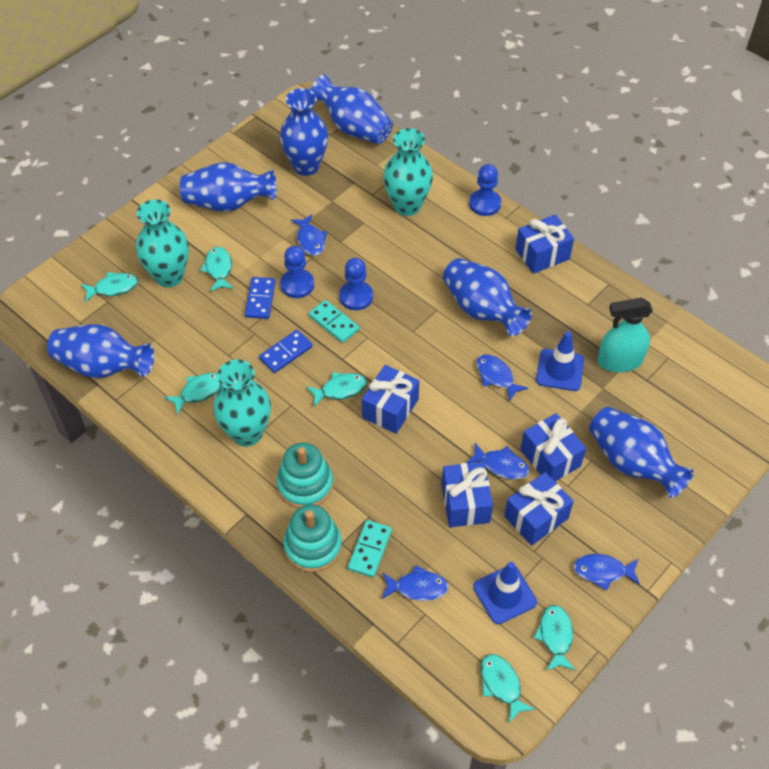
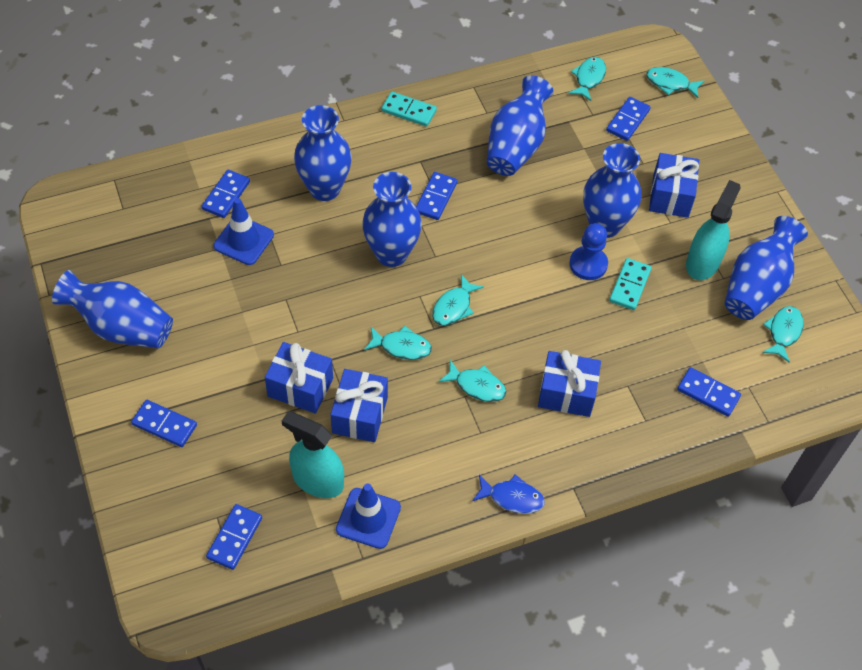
blue domino: 2 -> 6
blue fish: 5 -> 1
blue gift: 5 -> 4
blue pawn: 3 -> 1
turquoise spray bottle: 1 -> 2
turquoise stacking toy: 2 -> 0
turquoise vase: 3 -> 0

